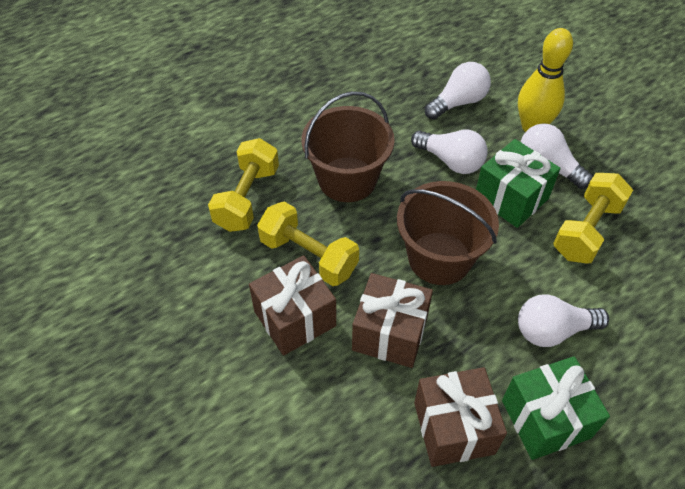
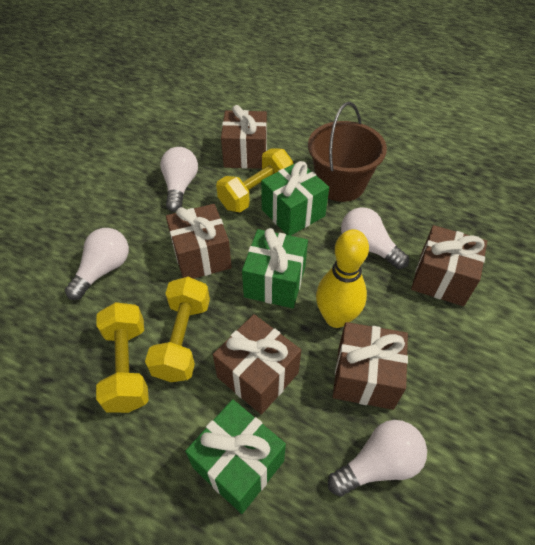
brown bucket: 2 -> 1
brown gift: 3 -> 5
green gift: 2 -> 3

